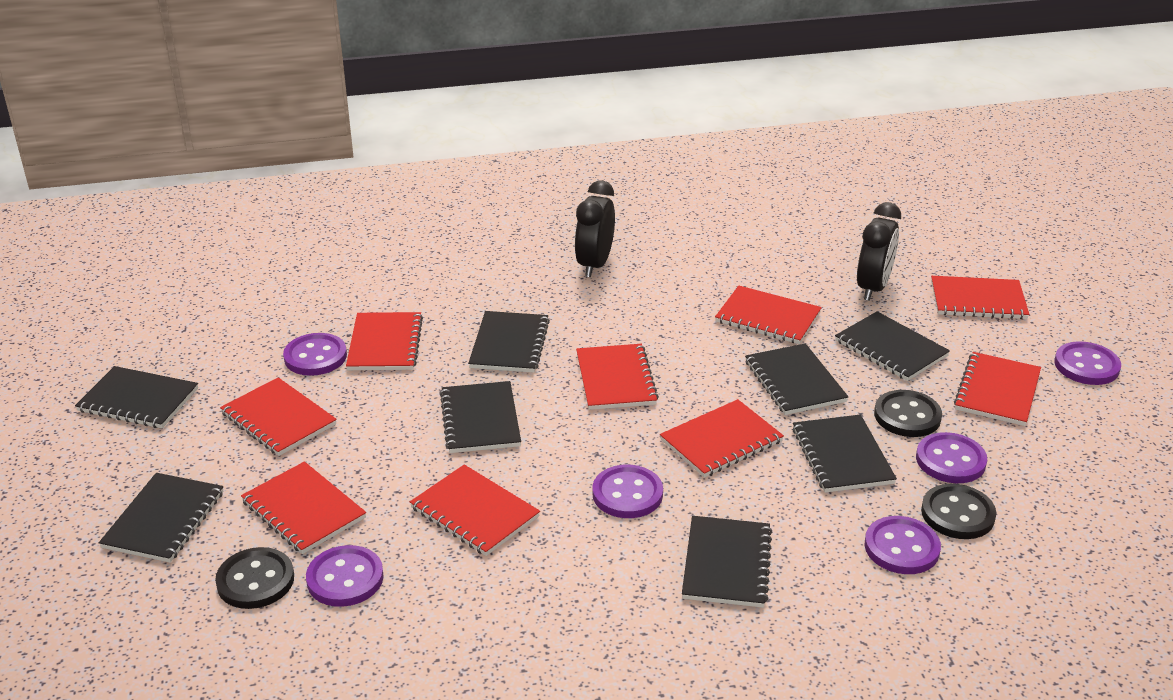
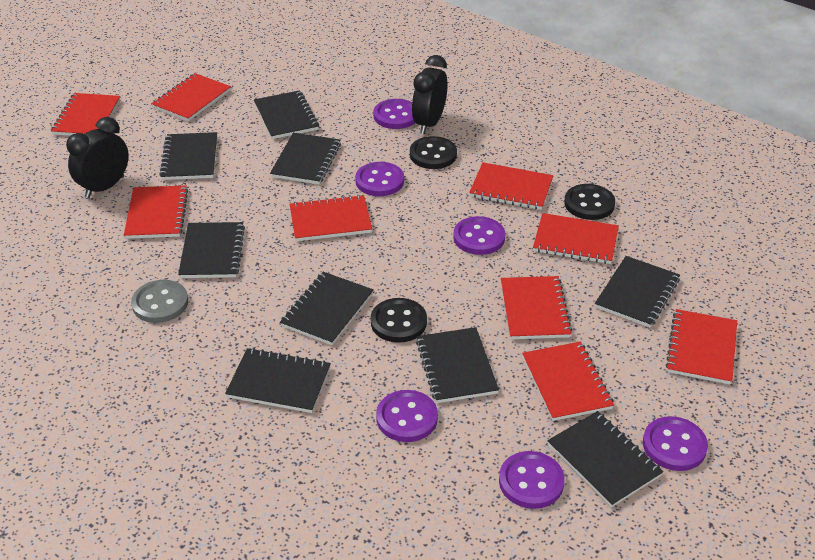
black notebook: 8 -> 9
grey button: 0 -> 1

